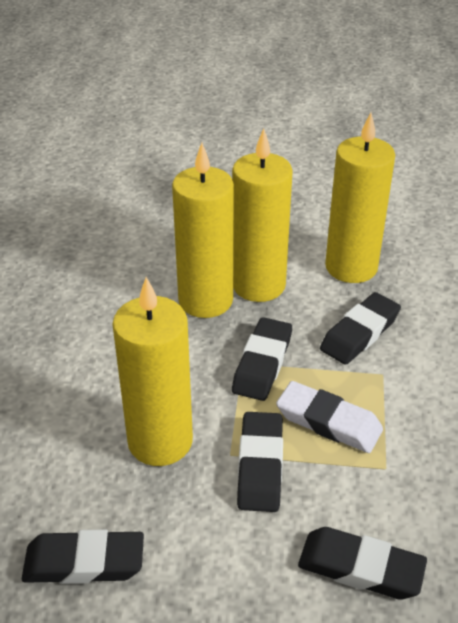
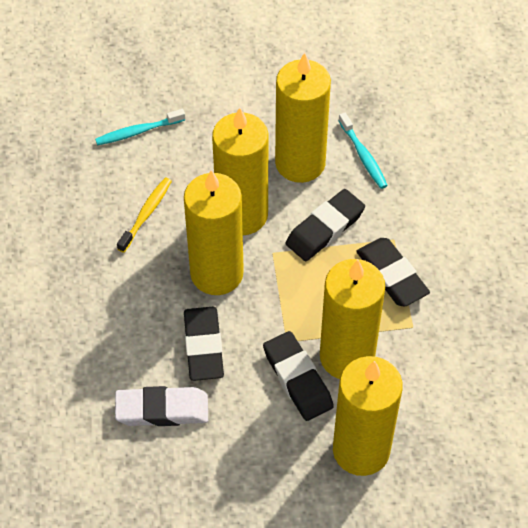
black eraser: 5 -> 4
turquoise toothbrush: 0 -> 2
yellow candle: 4 -> 5
yellow toothbrush: 0 -> 1

